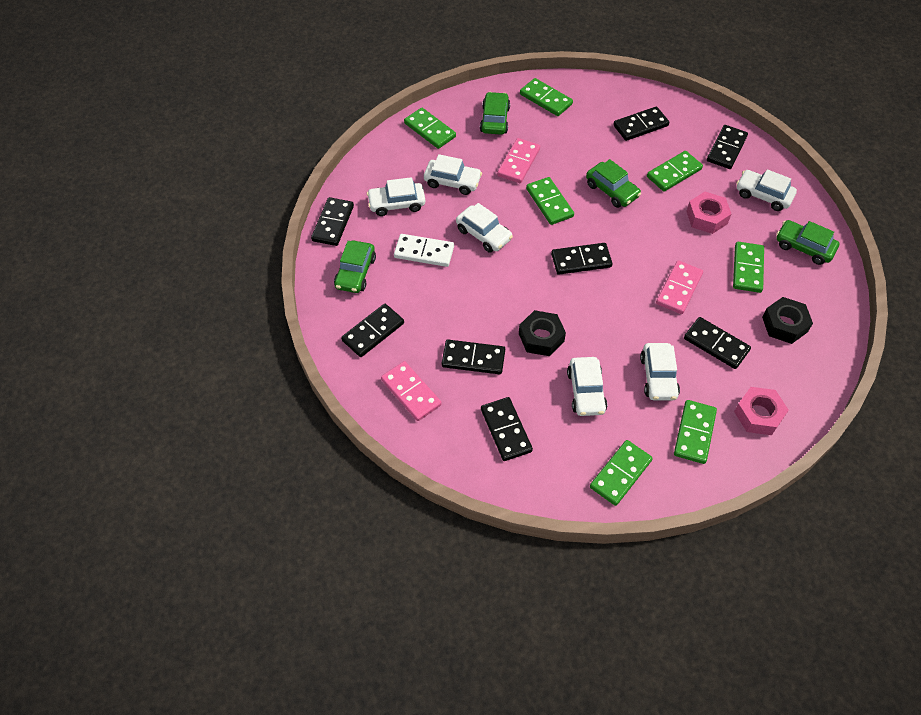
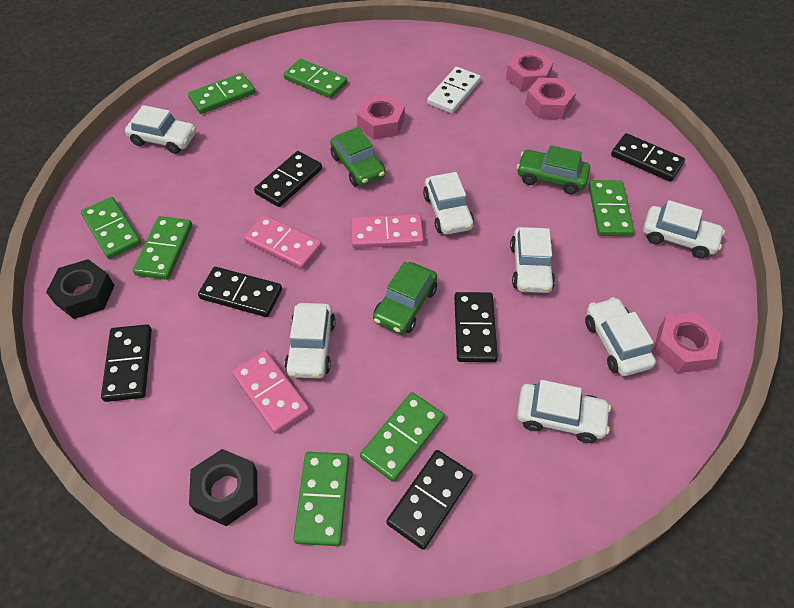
black domino: 8 -> 6
green car: 4 -> 3
pink nut: 2 -> 4
white car: 6 -> 7

